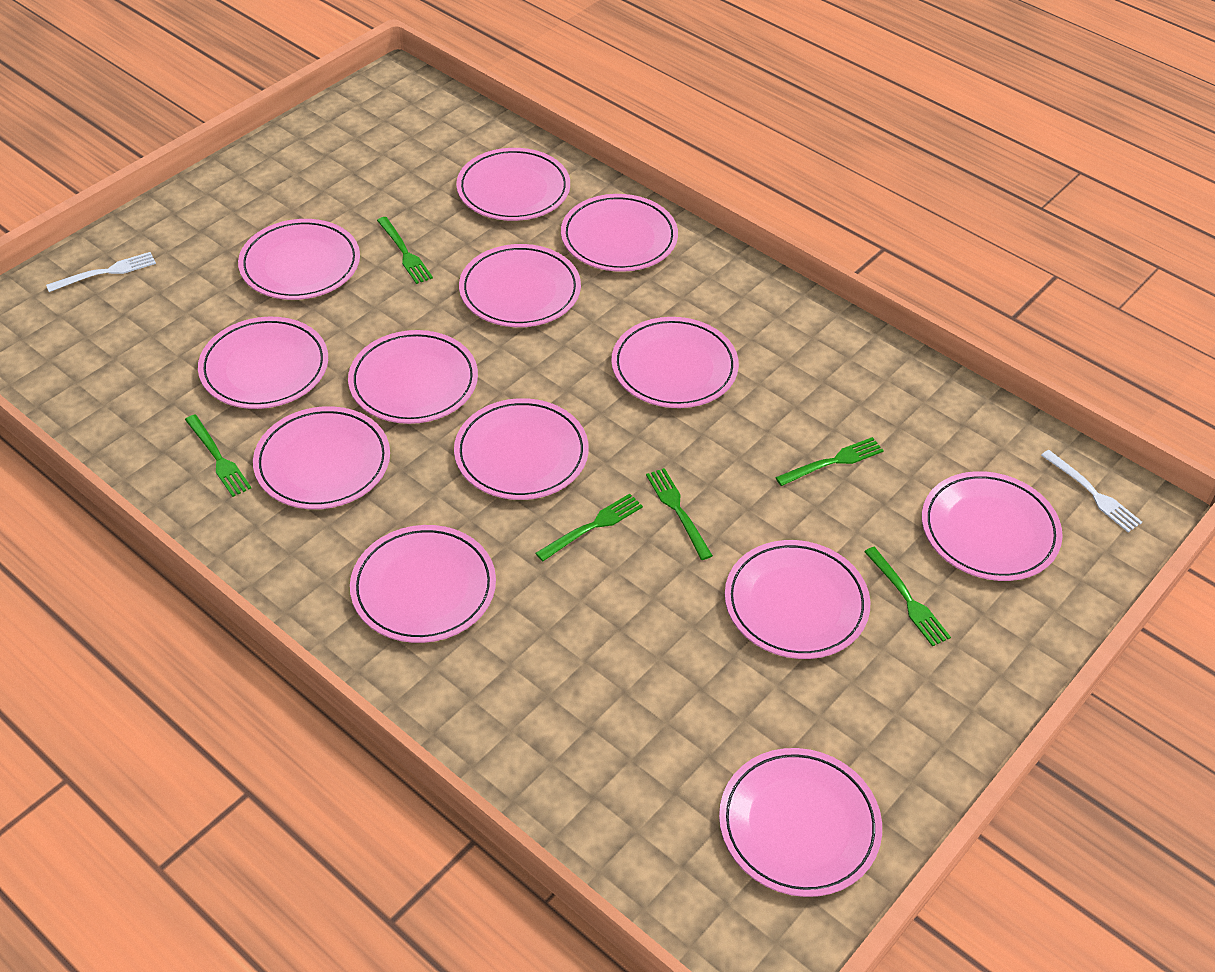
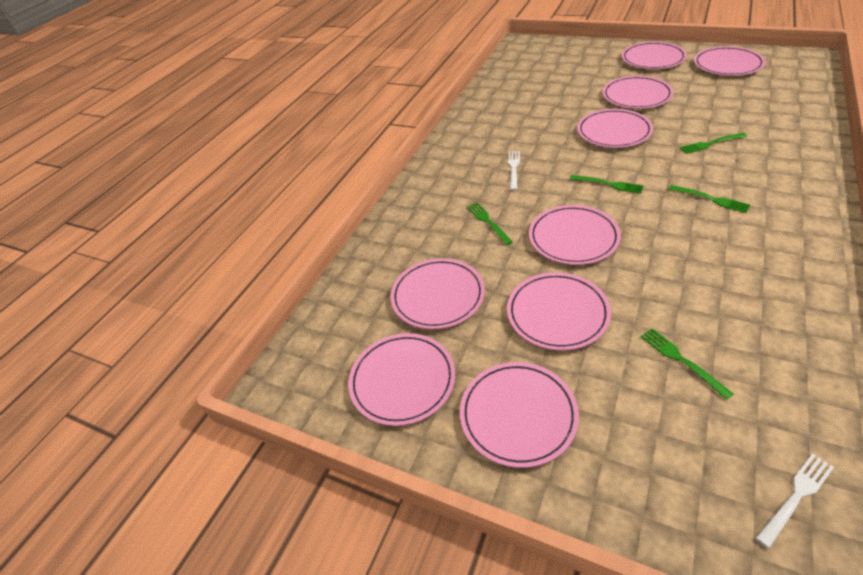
green fork: 6 -> 5
pink plate: 13 -> 9

